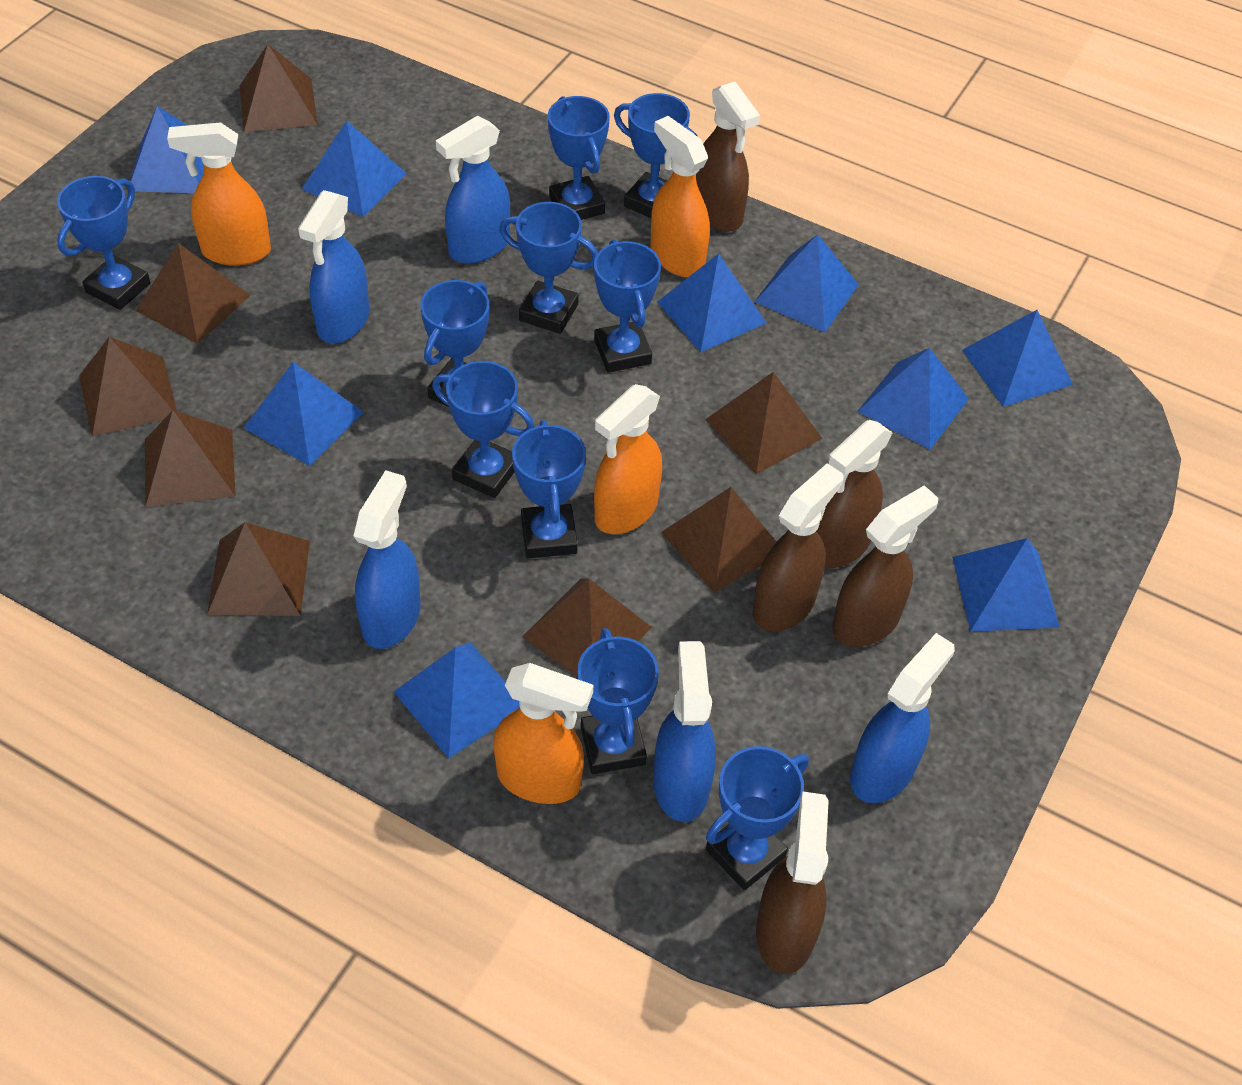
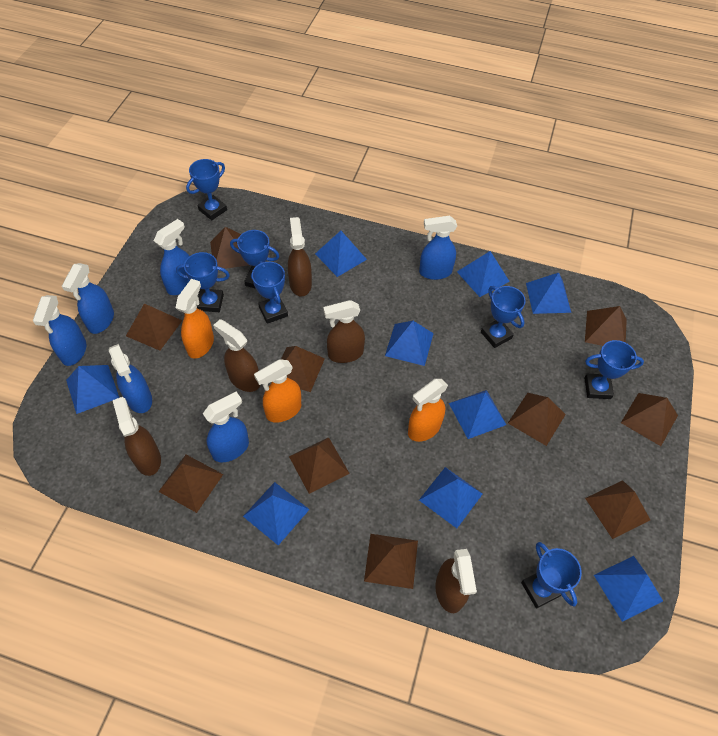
blue spray bottle: 5 -> 6
blue trophy: 10 -> 7
brown pyramid: 8 -> 10
orange spray bottle: 4 -> 3

